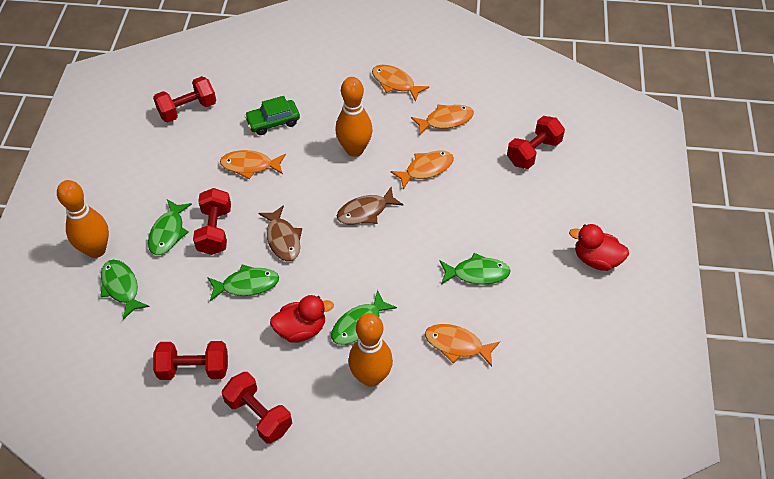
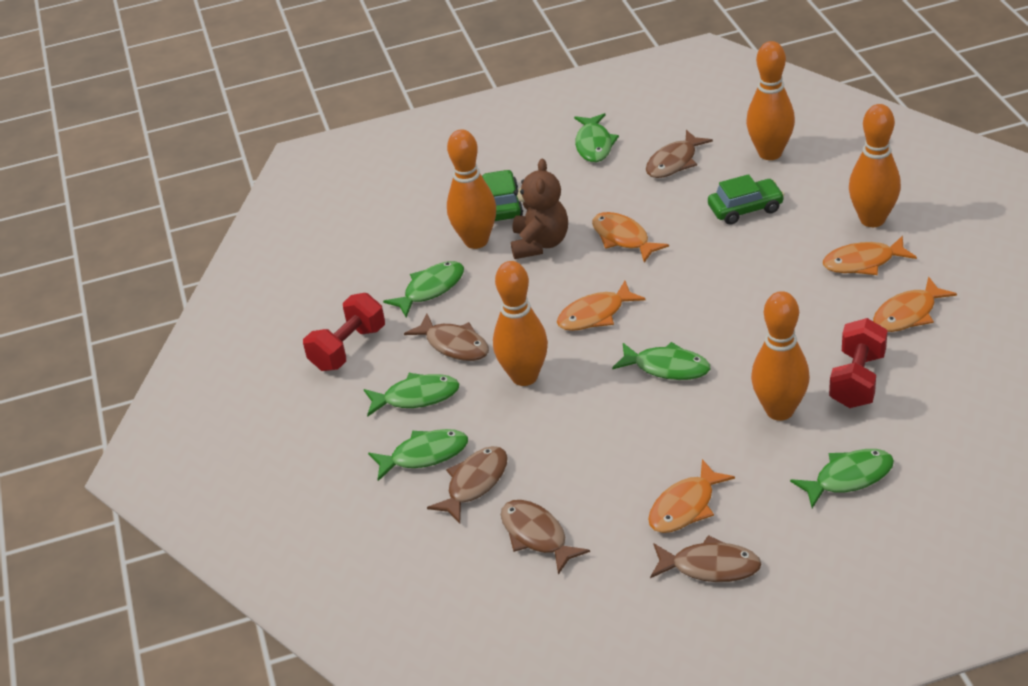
brown fish: 2 -> 5
brown teddy bear: 0 -> 1
green car: 1 -> 2
green fish: 5 -> 6
orange bowling pin: 3 -> 5
red duck: 2 -> 0
red dumbbell: 5 -> 2

